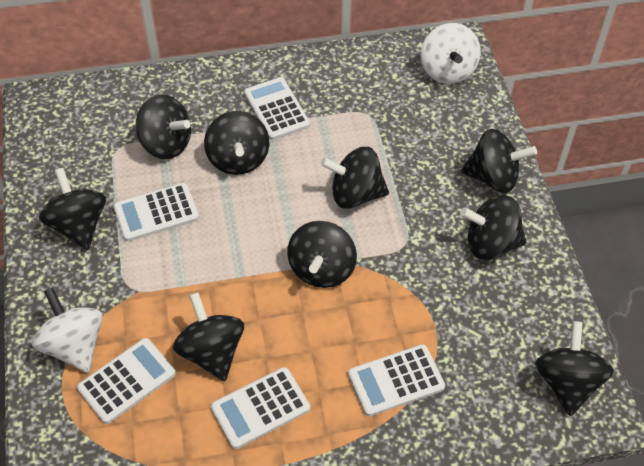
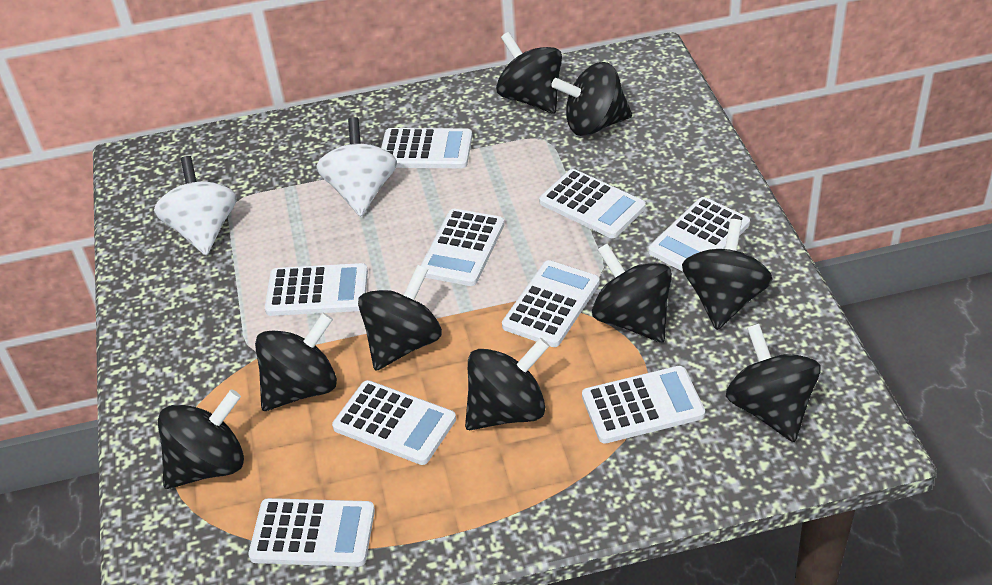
white calculator: 5 -> 9

